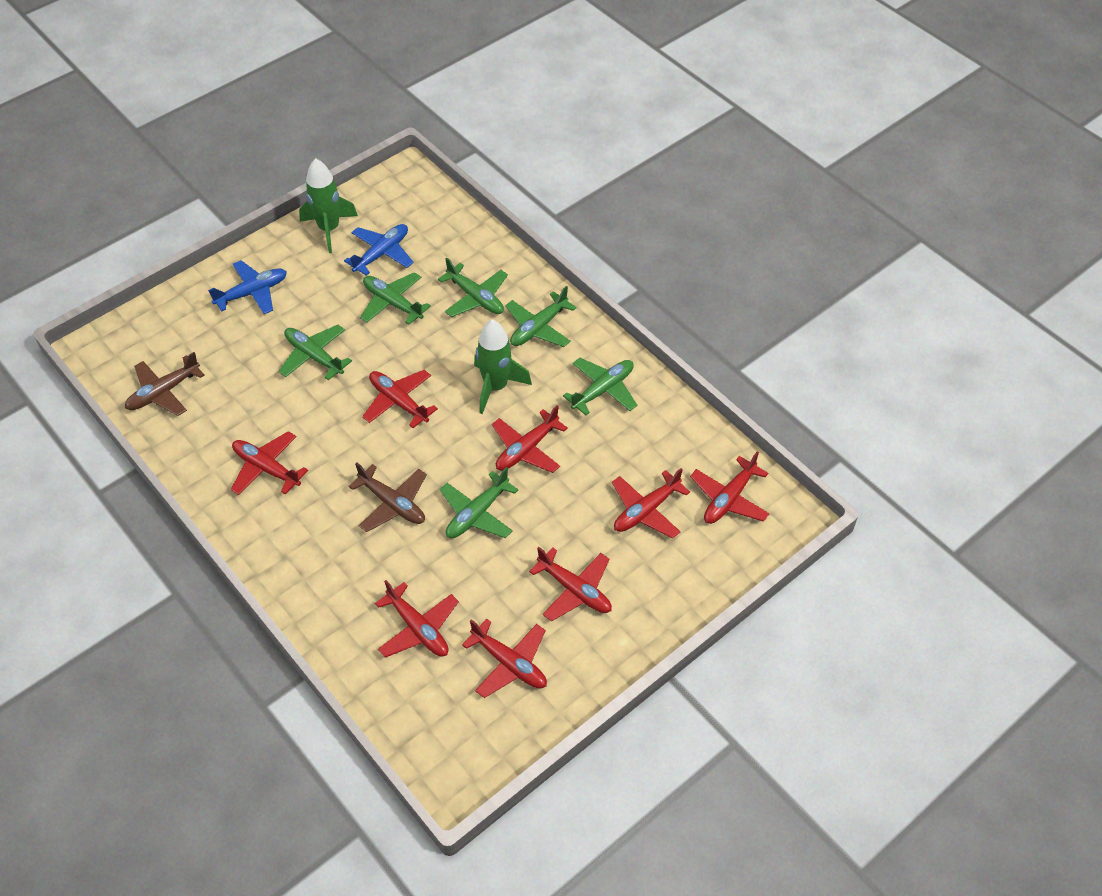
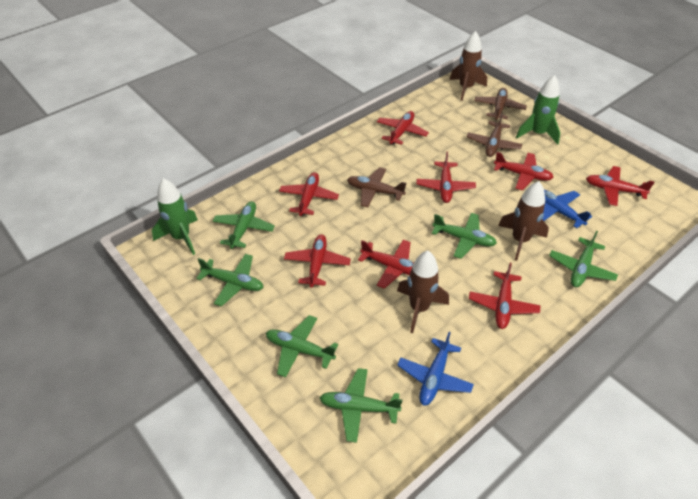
brown plane: 2 -> 3
brown rocket: 0 -> 3

